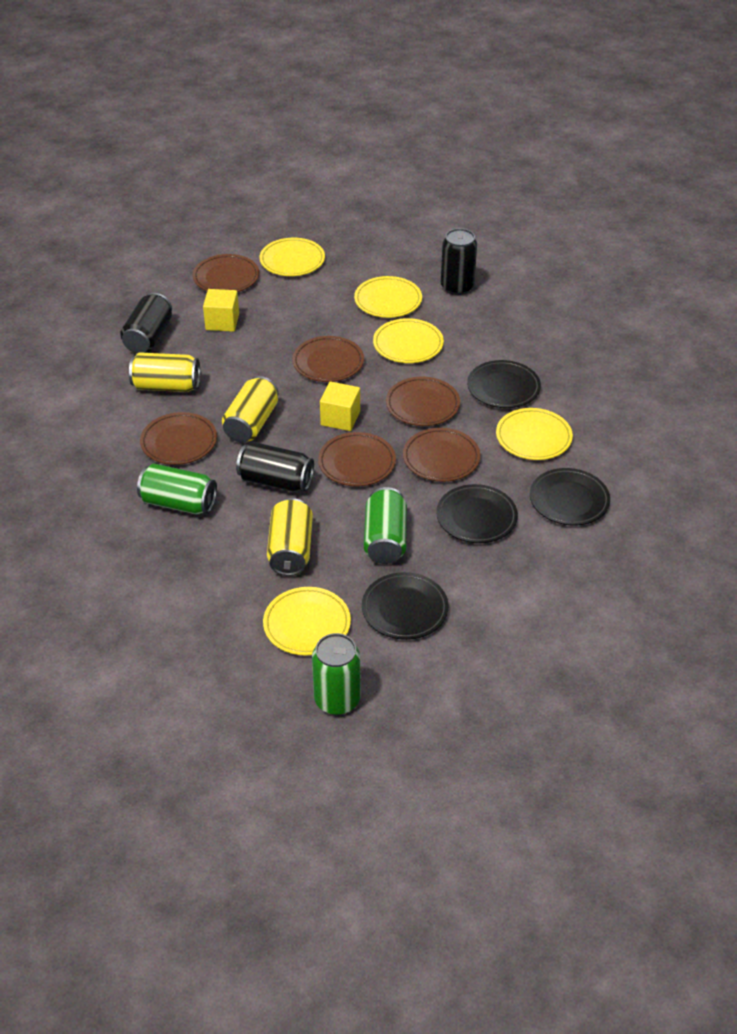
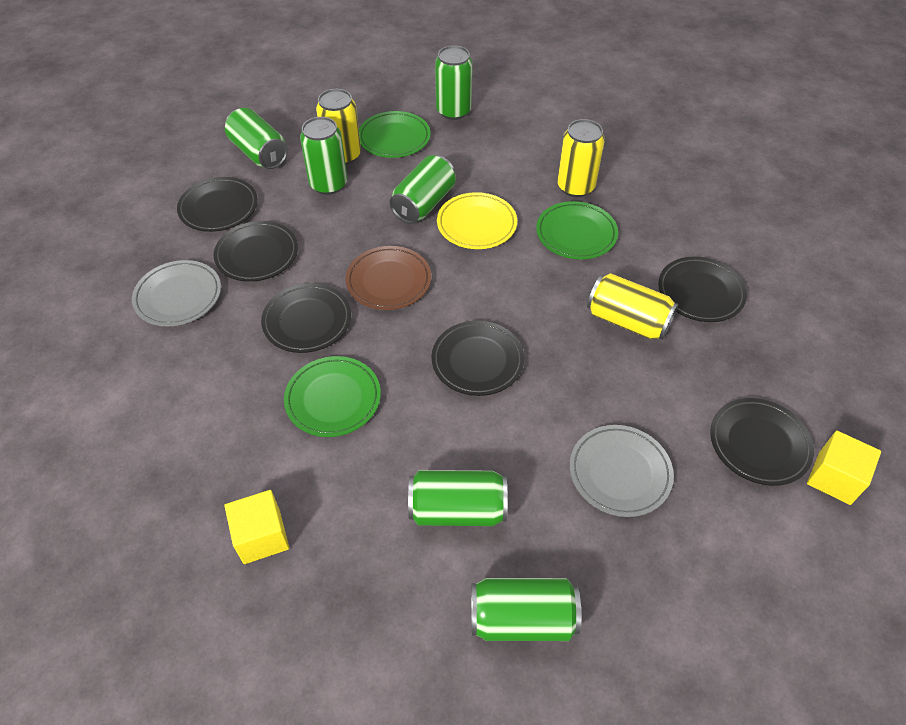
black can: 3 -> 0
black plate: 4 -> 6
brown plate: 6 -> 1
green can: 3 -> 6
green plate: 0 -> 3
grey plate: 0 -> 2
yellow plate: 5 -> 1

